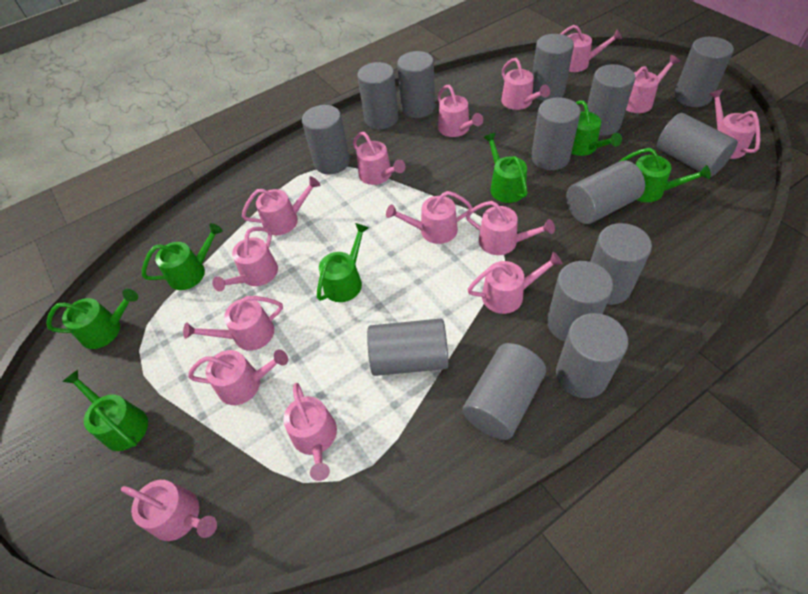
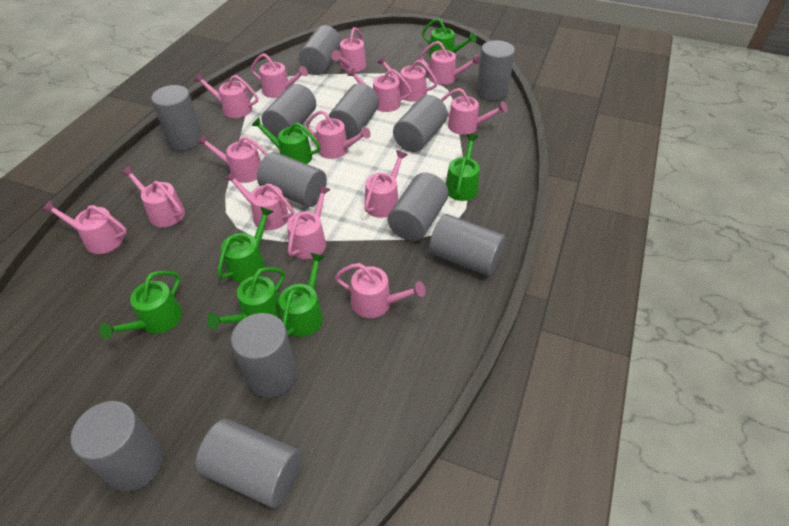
grey cylinder: 14 -> 12

